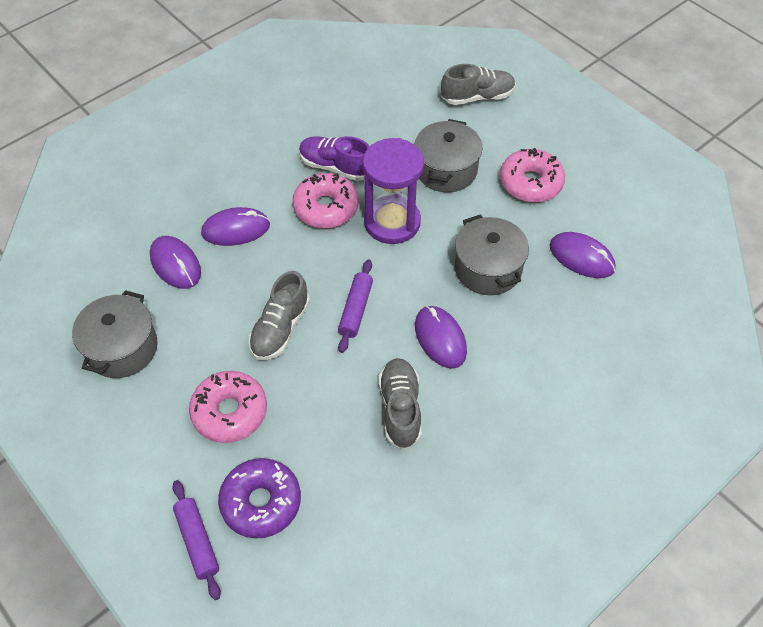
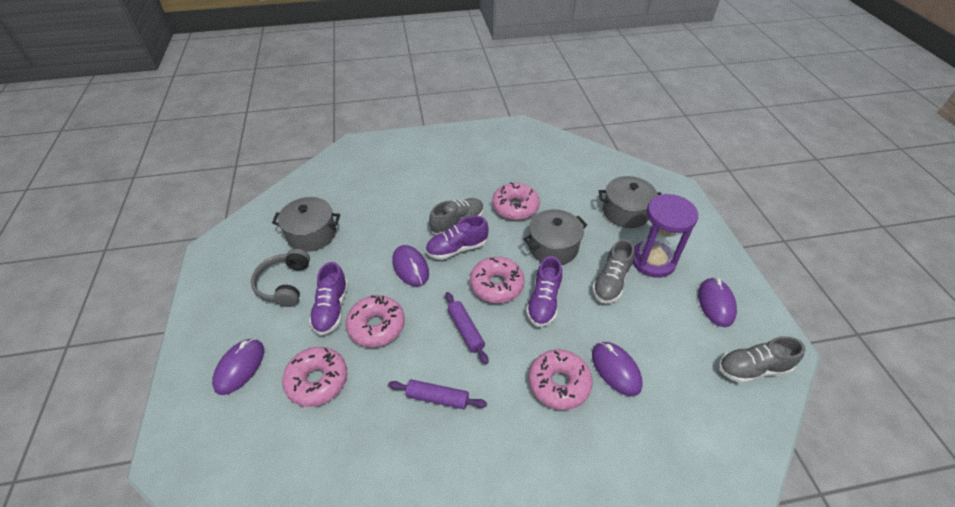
grey headphones: 0 -> 1
pink donut: 3 -> 5
purple donut: 1 -> 0
purple shoe: 1 -> 3

